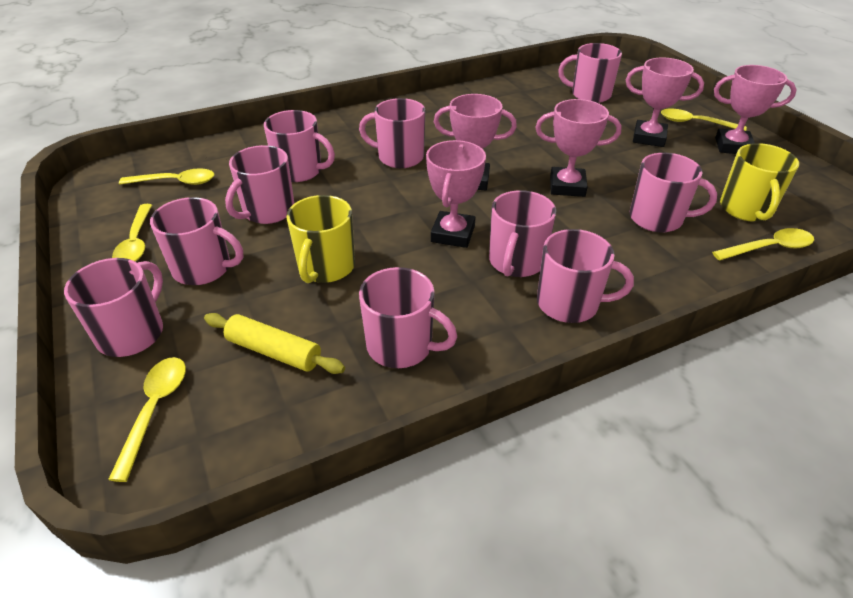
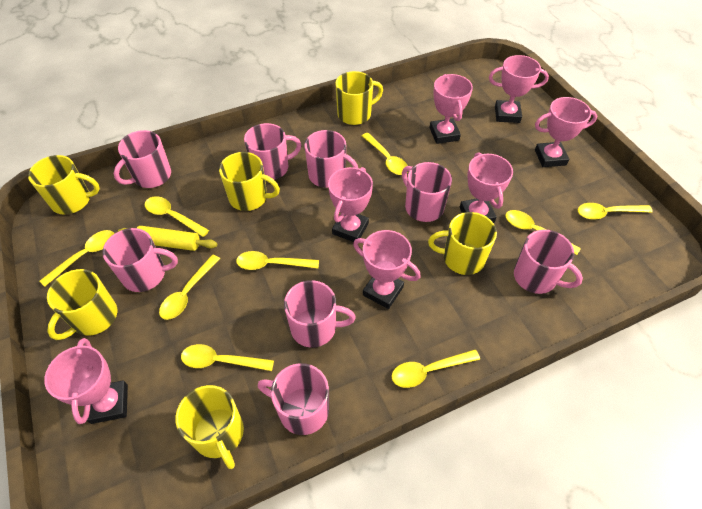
pink mug: 10 -> 8
pink trophy: 5 -> 7
yellow mug: 2 -> 6
yellow spoon: 5 -> 9

